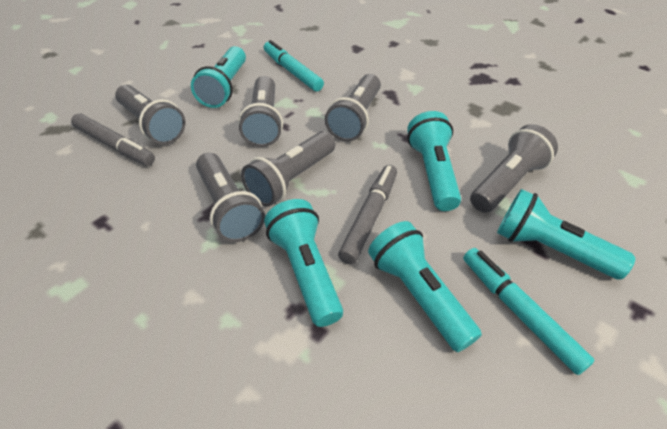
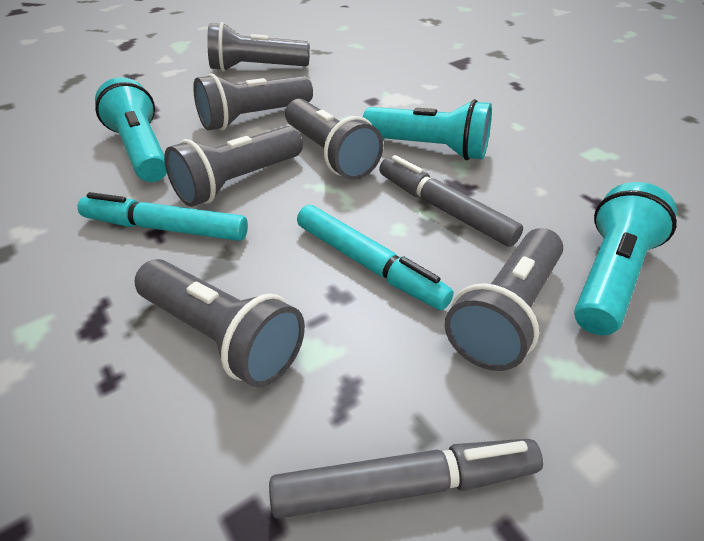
turquoise flashlight: 5 -> 3

